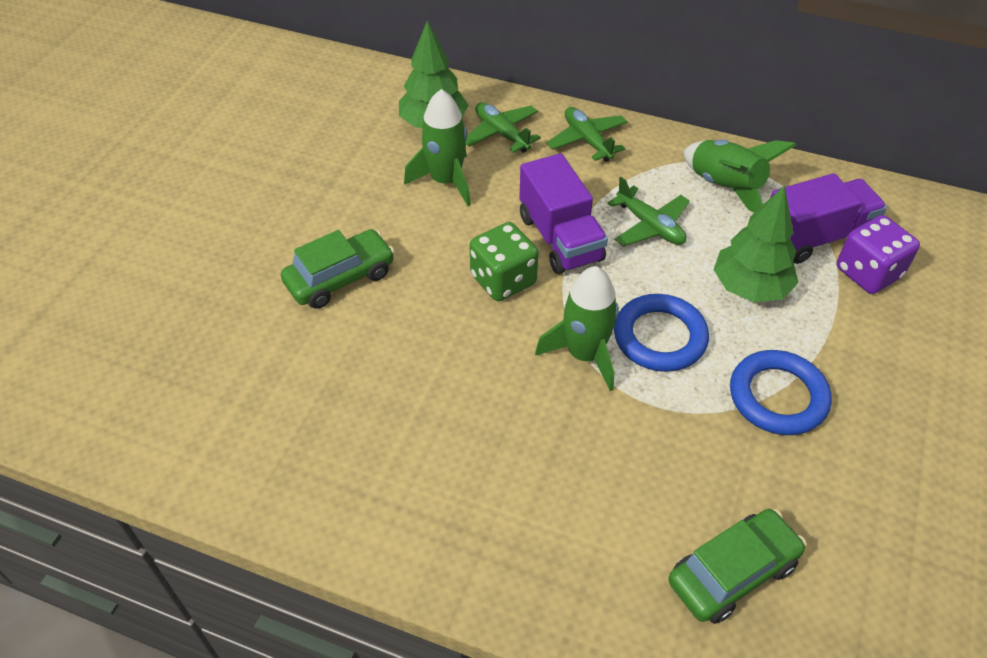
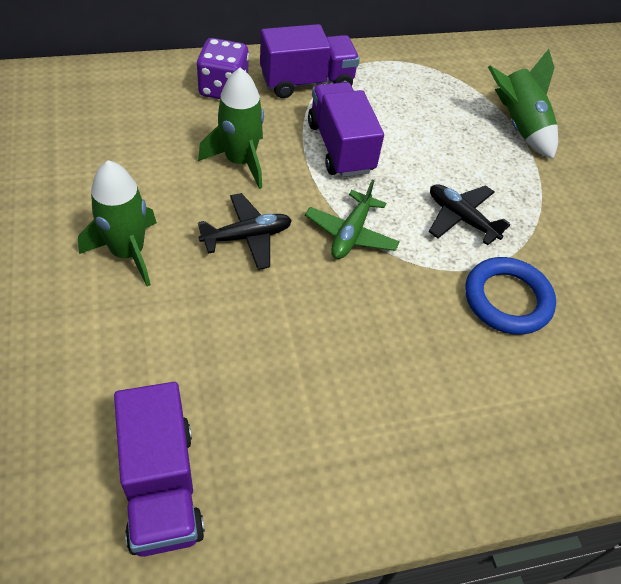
black plane: 0 -> 2
blue ring: 2 -> 1
green car: 2 -> 0
green dice: 1 -> 0
green plane: 3 -> 1
green tree: 2 -> 0
purple truck: 2 -> 3

